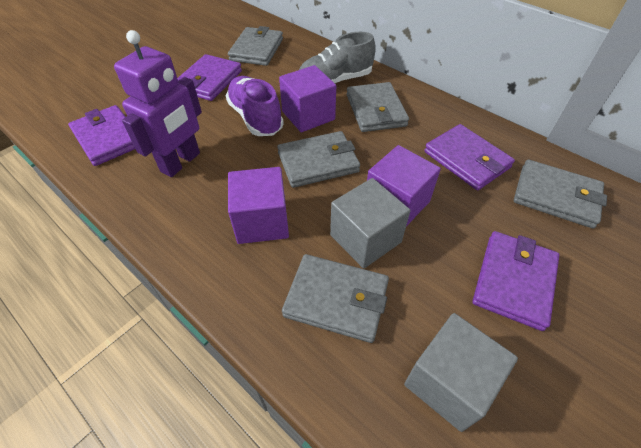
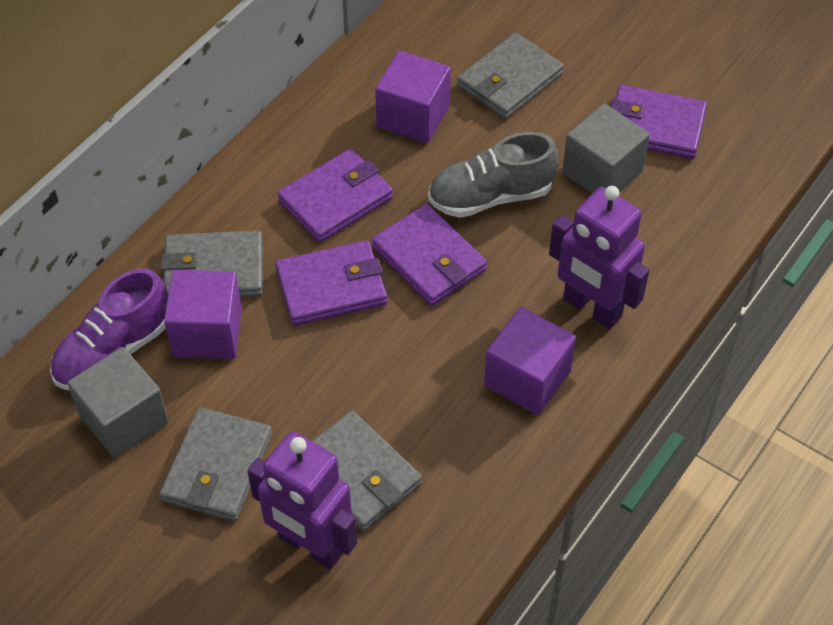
grey wallet: 5 -> 4
purple robot: 1 -> 2

